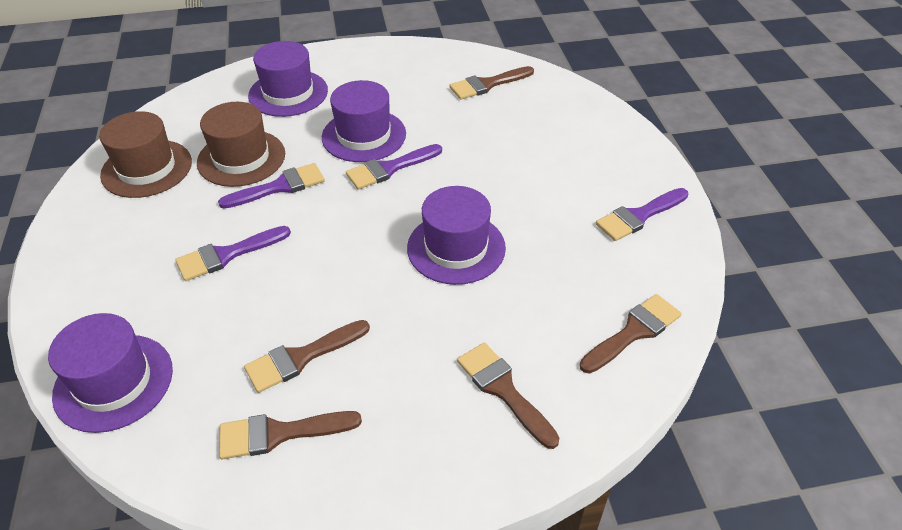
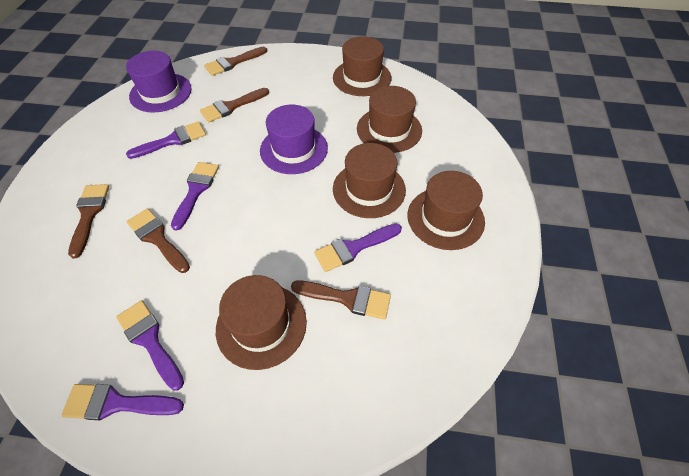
brown hat: 2 -> 5
purple brush: 4 -> 5
purple hat: 4 -> 2

